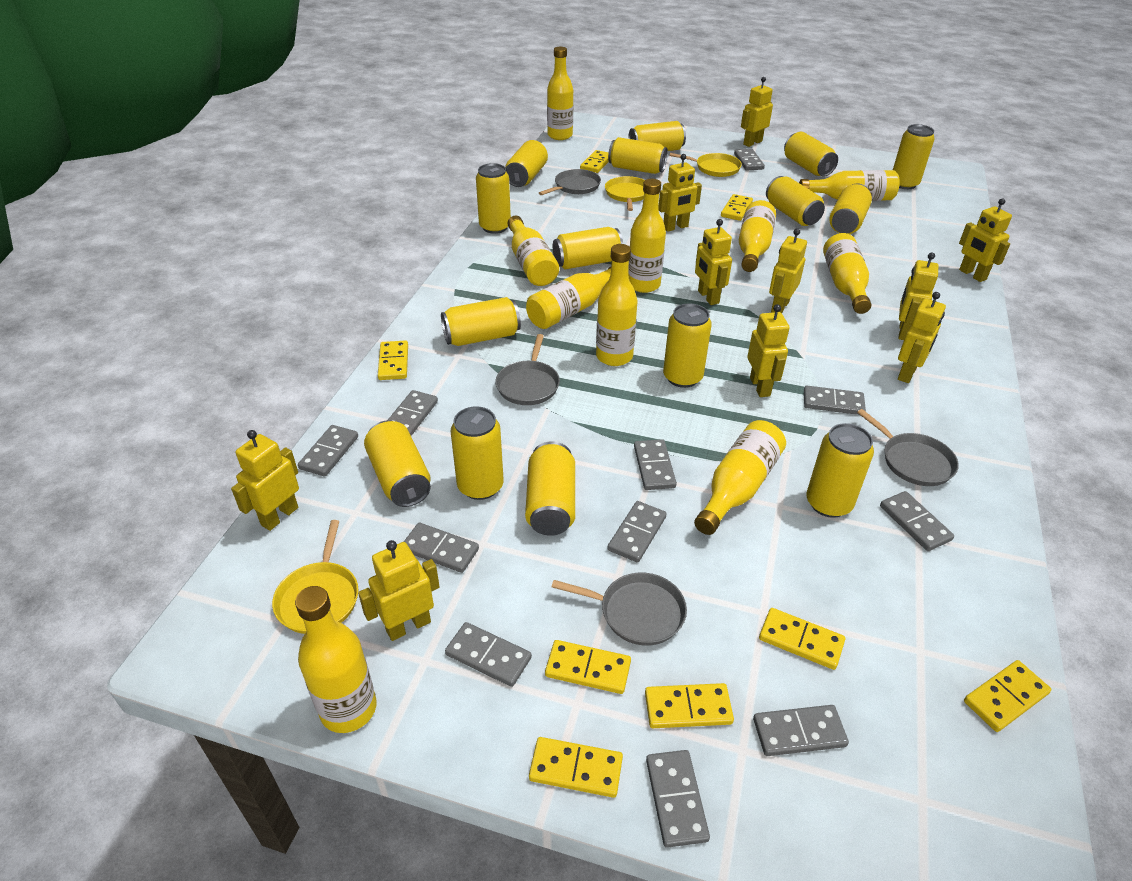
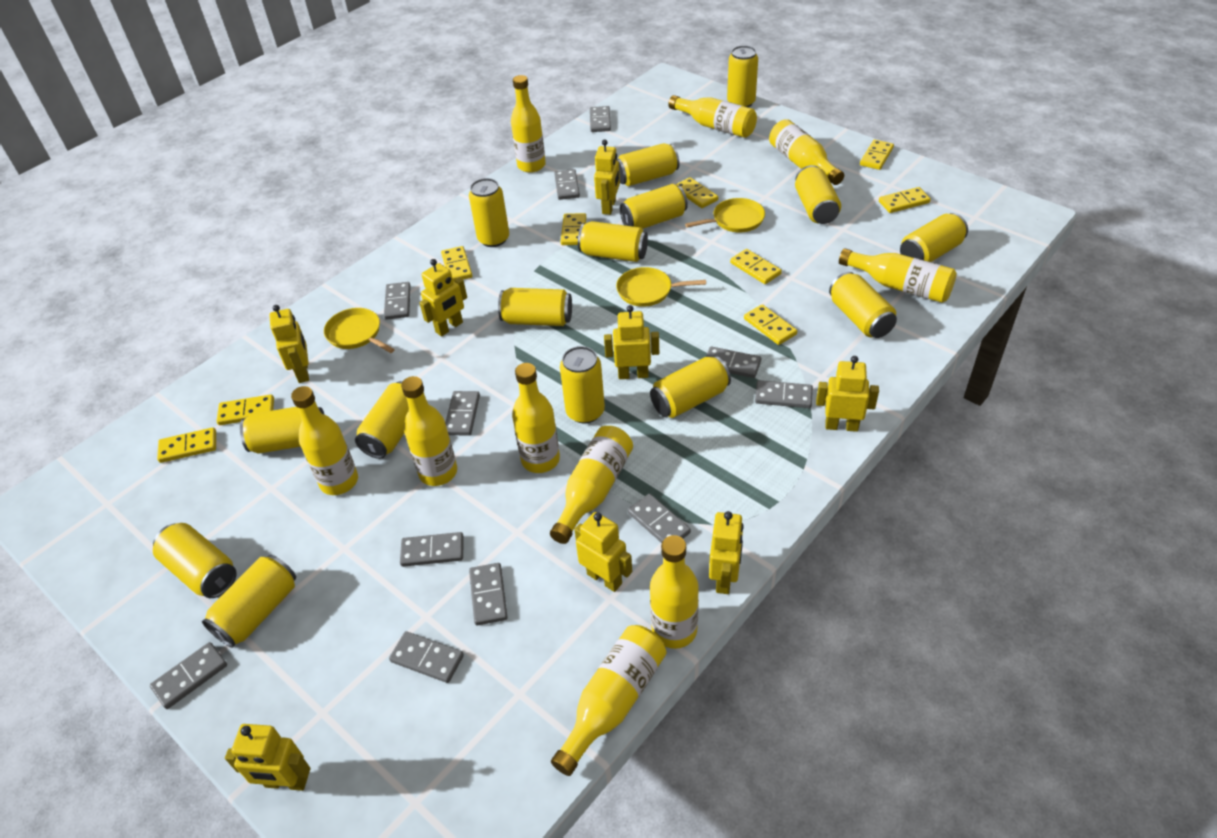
grey pan: 4 -> 0
yellow domino: 8 -> 9
yellow robot: 10 -> 8

